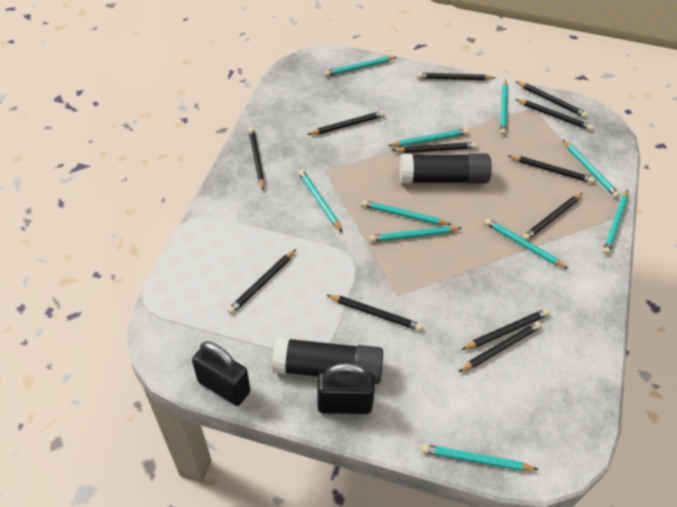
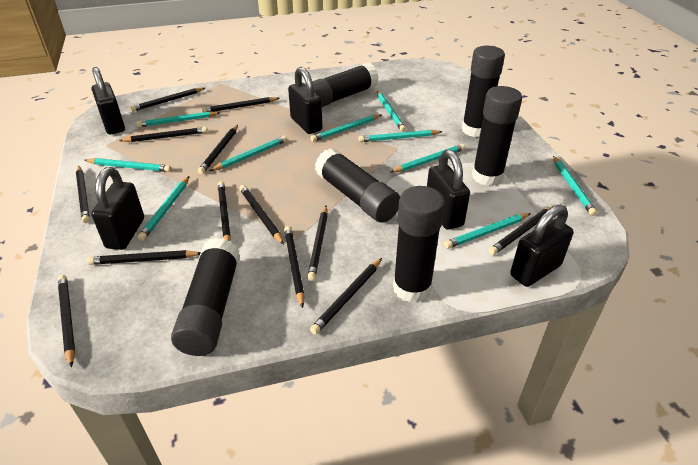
black glue stick: 2 -> 6
black padlock: 2 -> 5
black pencil: 12 -> 13

